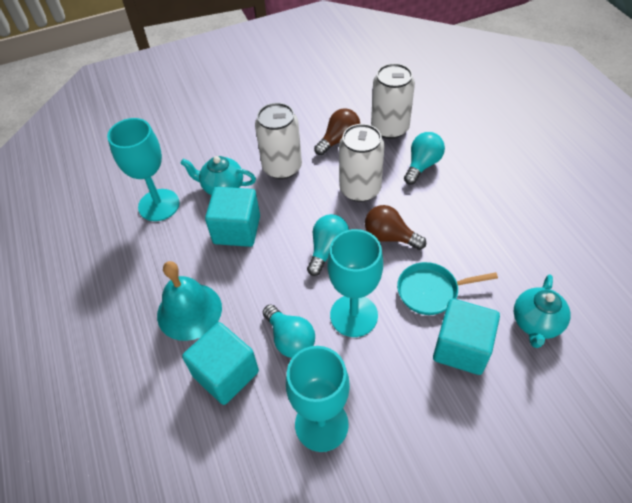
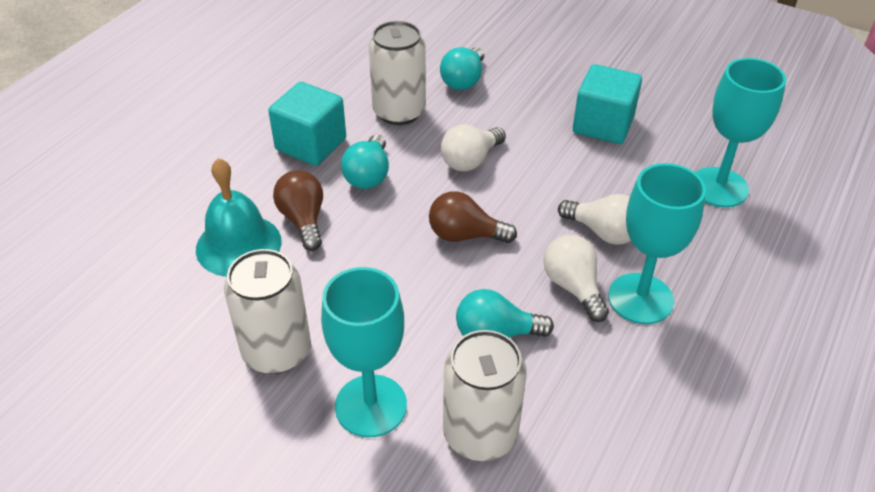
turquoise cube: 3 -> 2
turquoise pan: 1 -> 0
turquoise teapot: 2 -> 0
white light bulb: 0 -> 3

